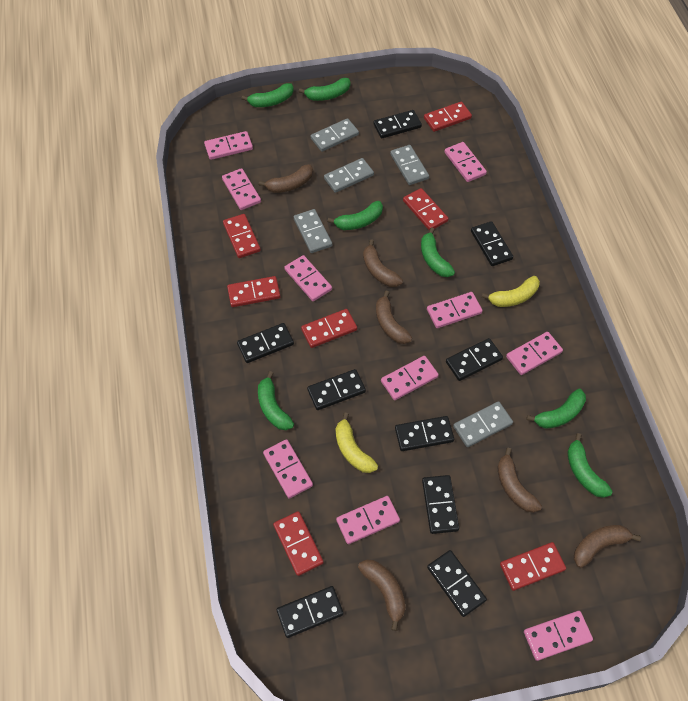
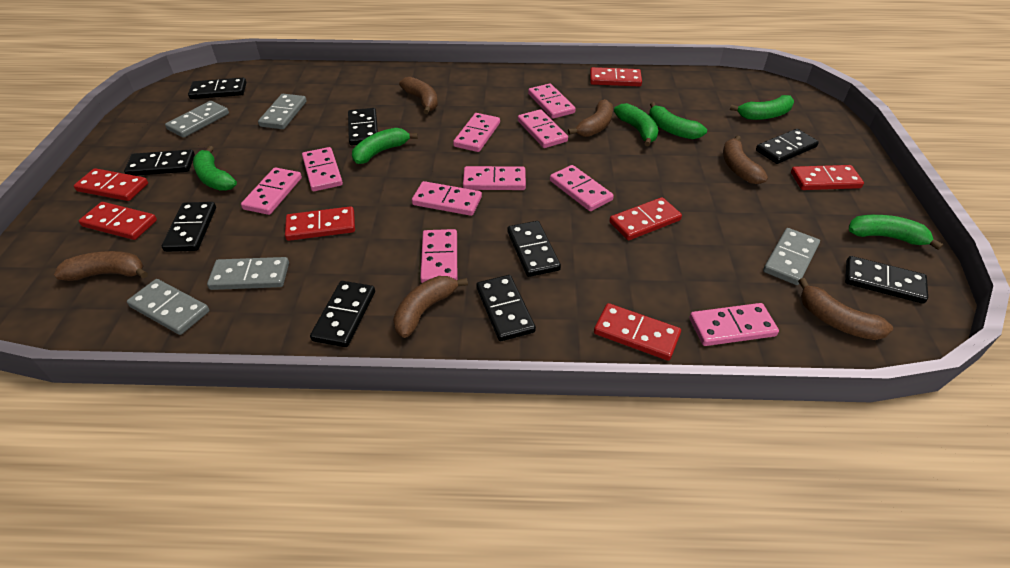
green banana: 7 -> 6
yellow banana: 2 -> 0

